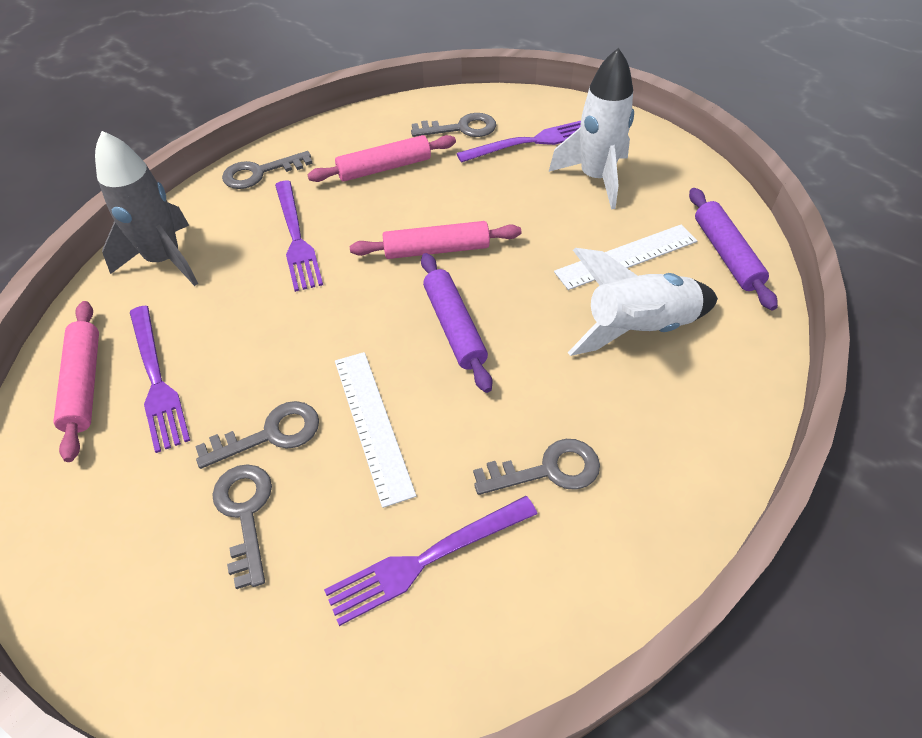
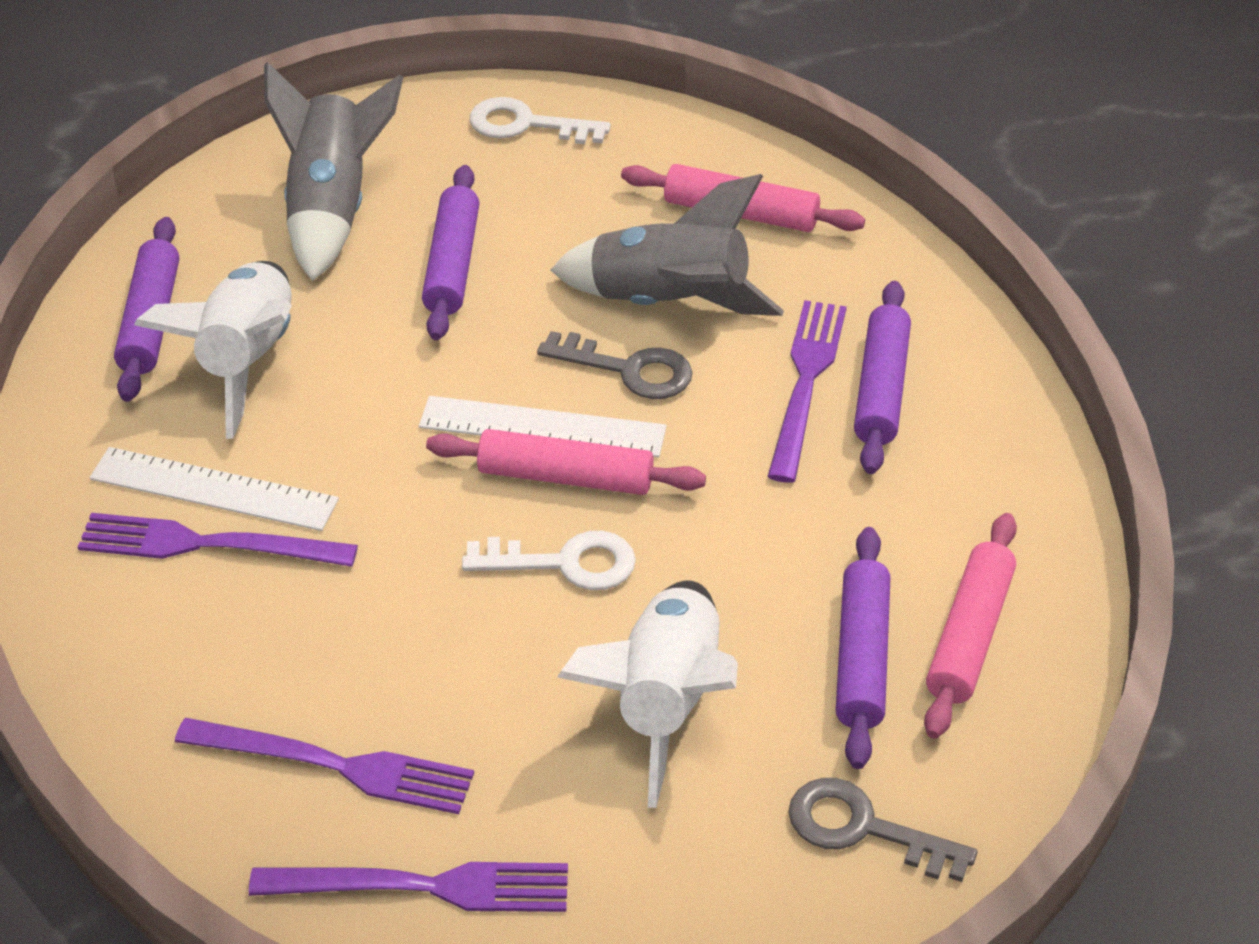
grey key: 5 -> 2
grey rocket: 1 -> 2
purple rolling pin: 2 -> 4
white key: 0 -> 2

